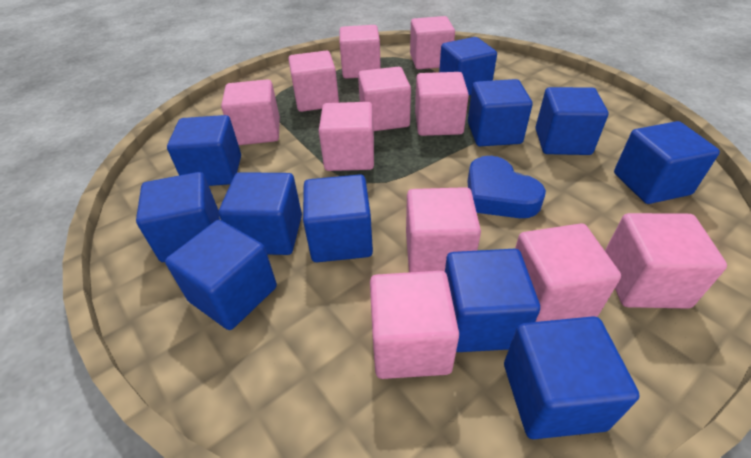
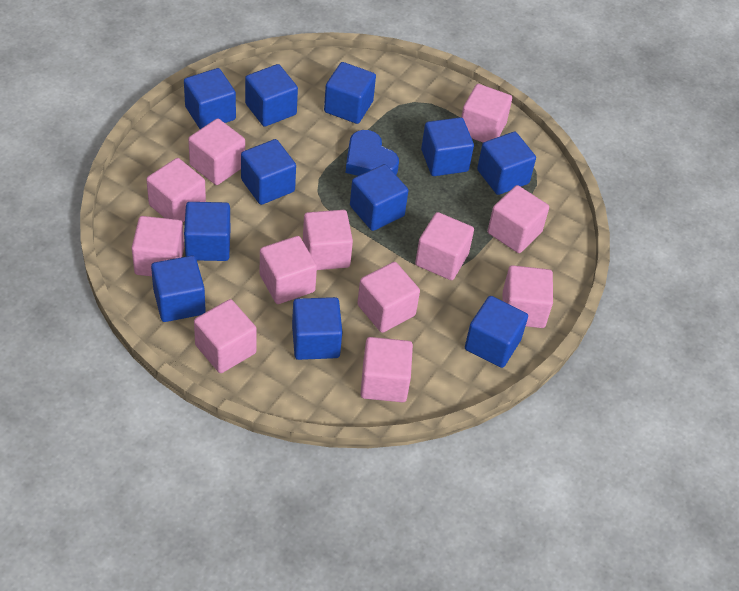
pink cube: 11 -> 12

